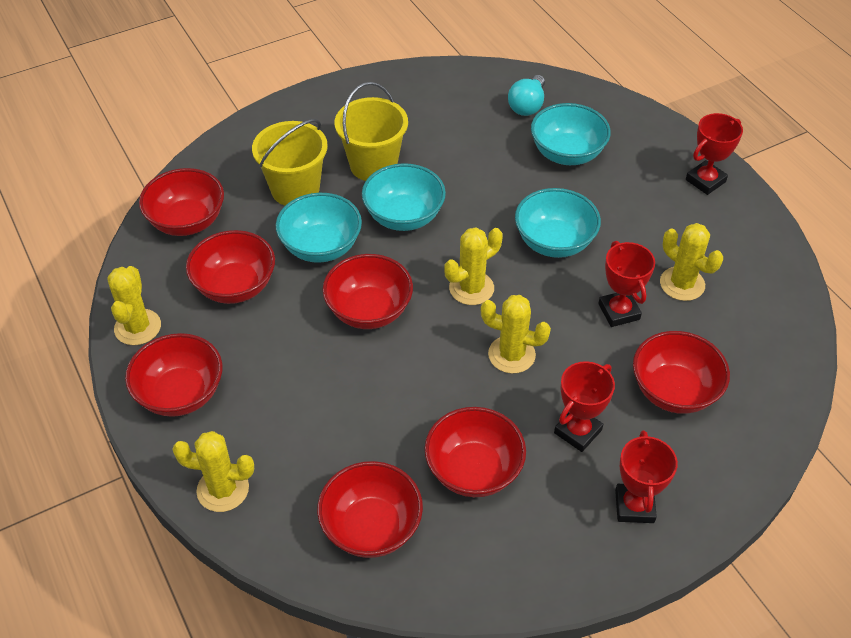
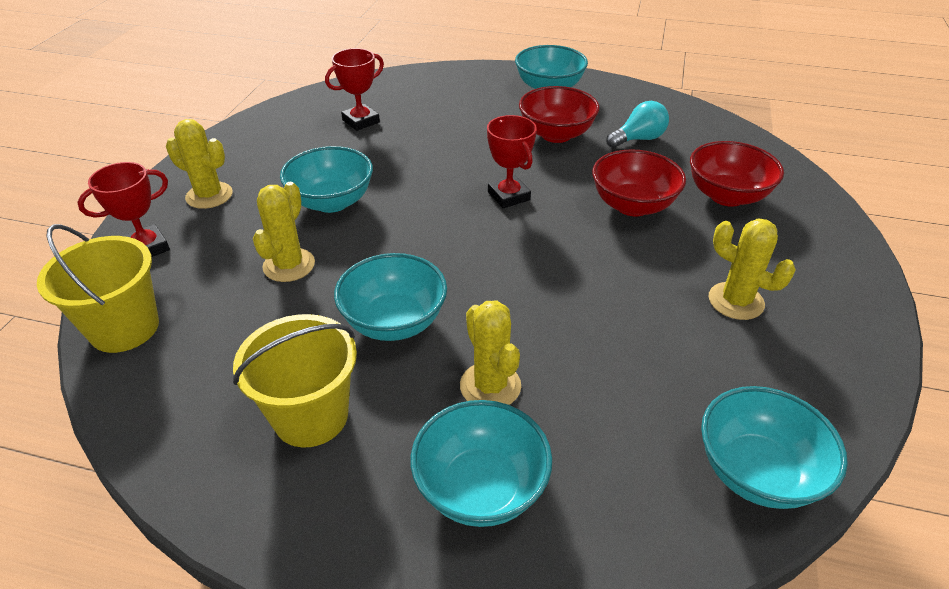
red bowl: 7 -> 3
red trophy: 4 -> 3
turquoise bowl: 4 -> 5
yellow cactus: 5 -> 4

